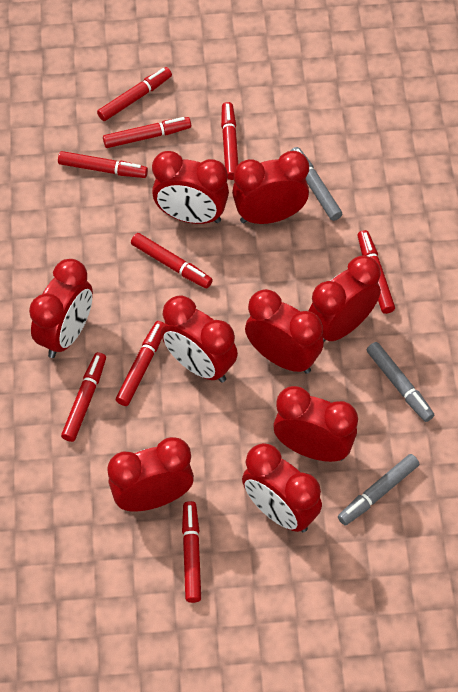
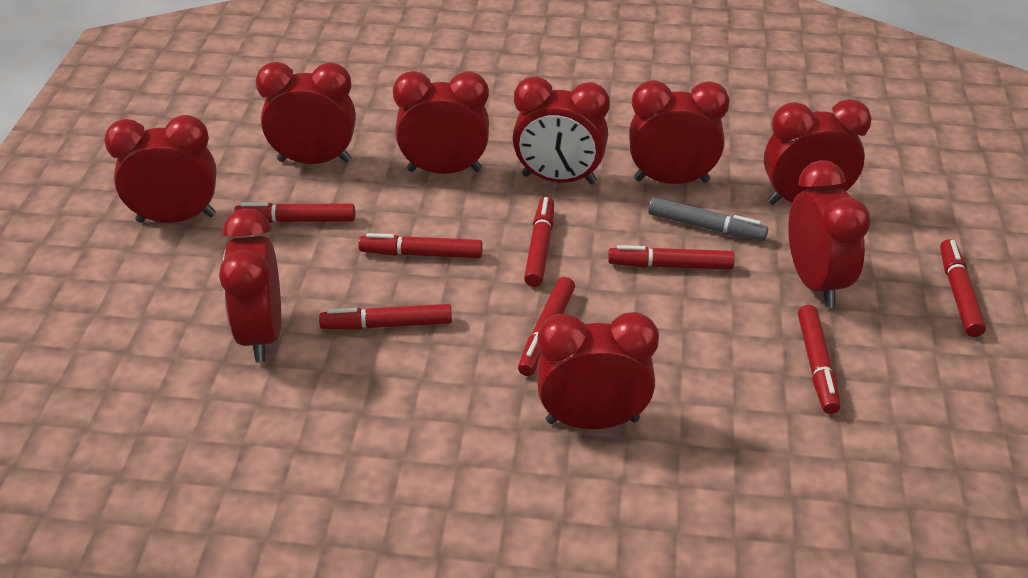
grey marker: 3 -> 1
red marker: 9 -> 8

